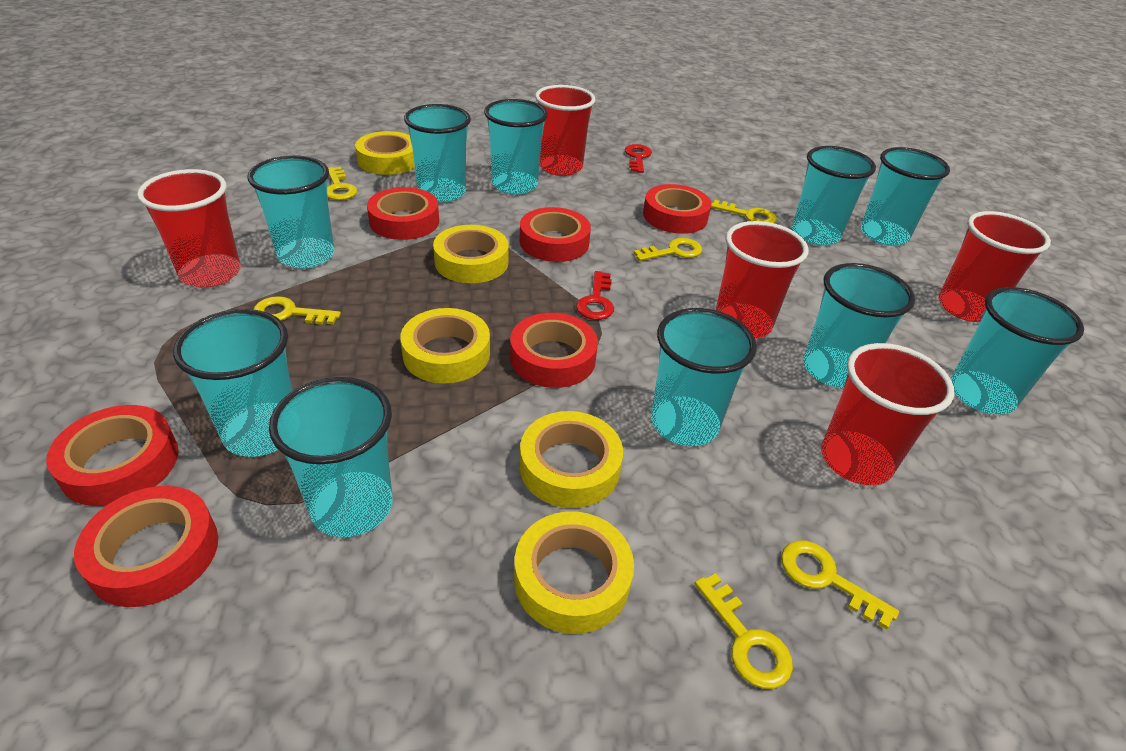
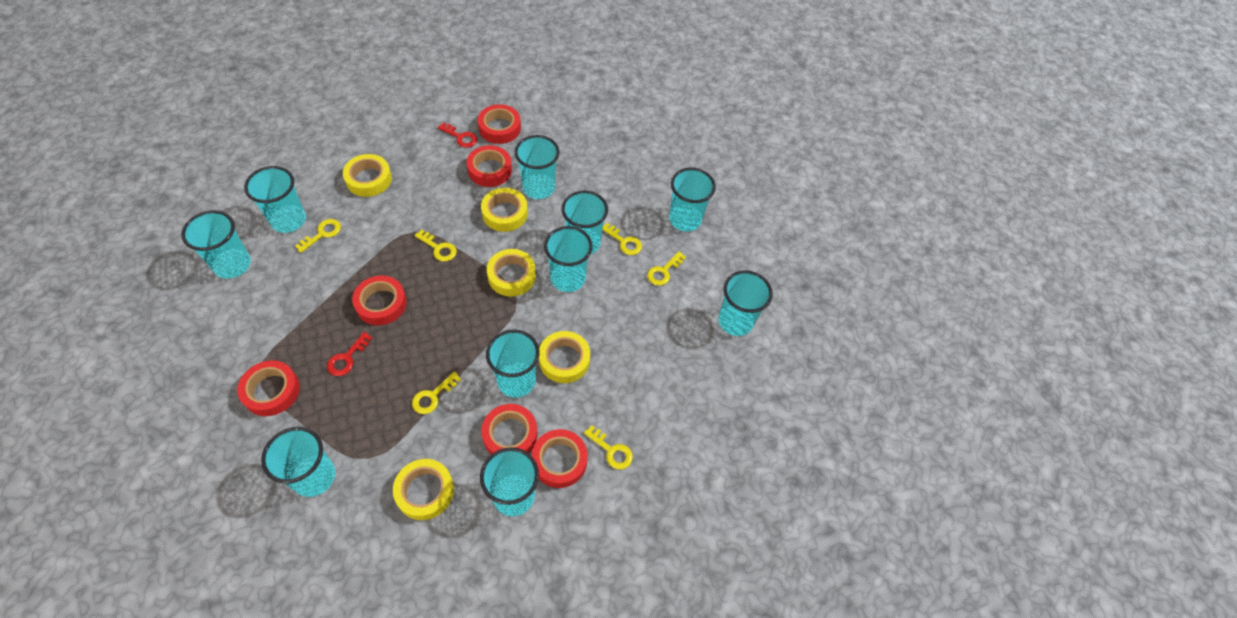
red cup: 5 -> 0

